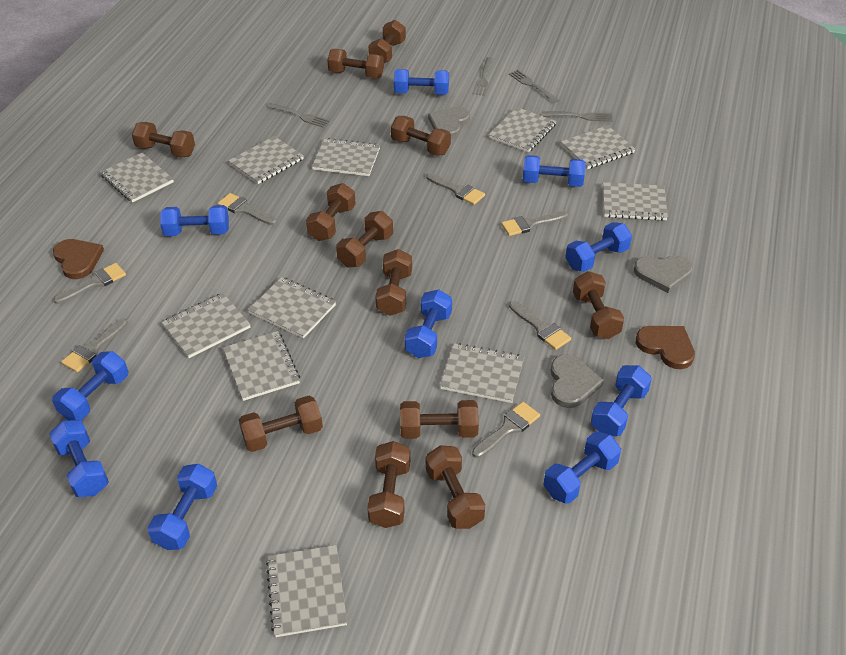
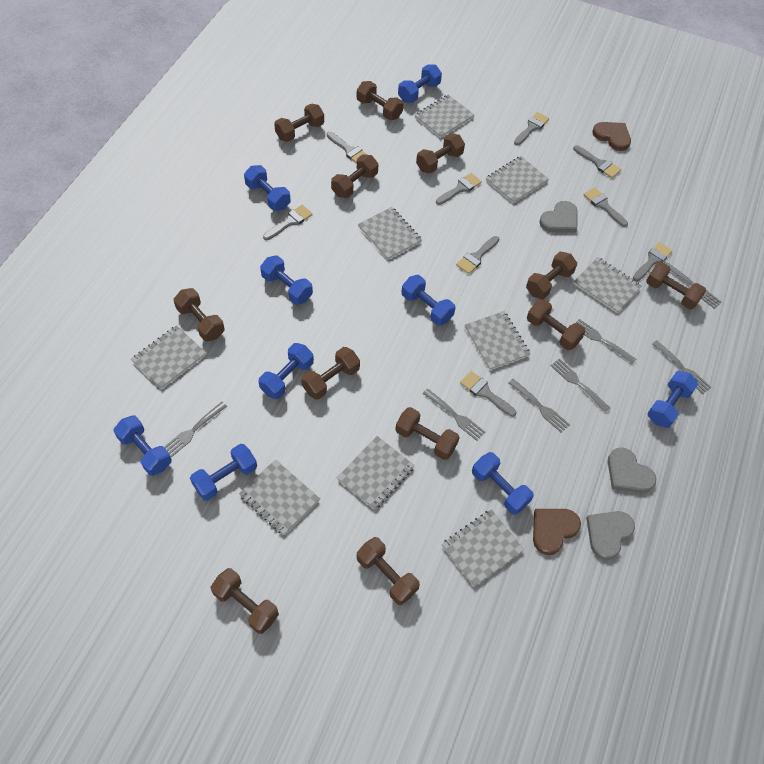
blue dumbbell: 10 -> 9
grey brush: 7 -> 9
grey fork: 4 -> 7
grey notebook: 11 -> 9

